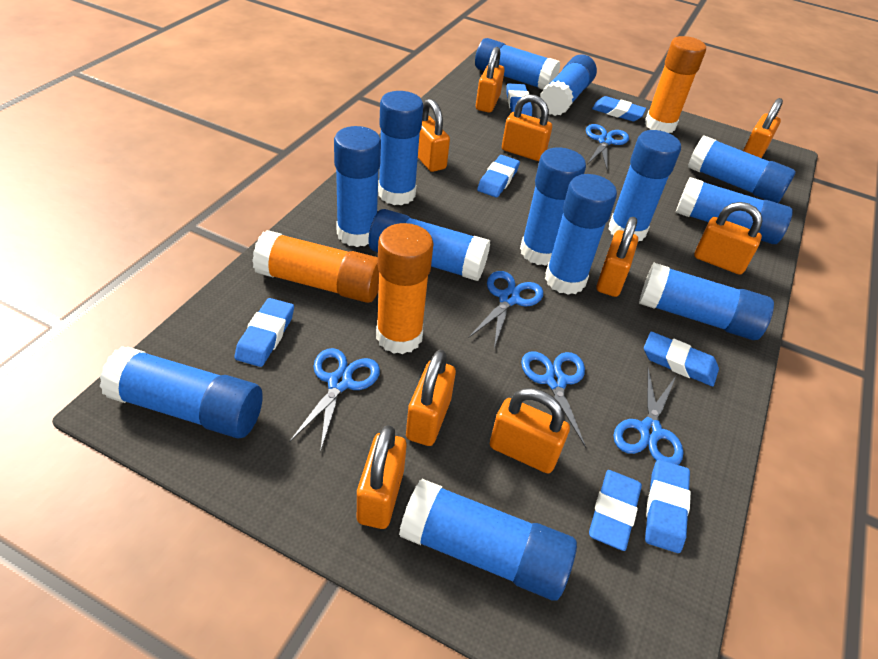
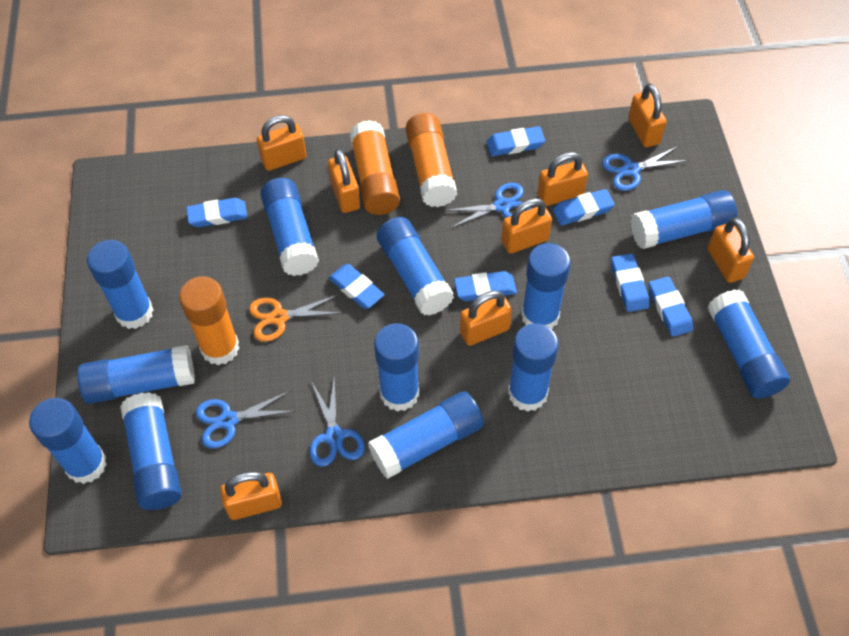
blue glue stick: 13 -> 12
blue scissors: 5 -> 4
orange padlock: 9 -> 8
orange scissors: 0 -> 1

